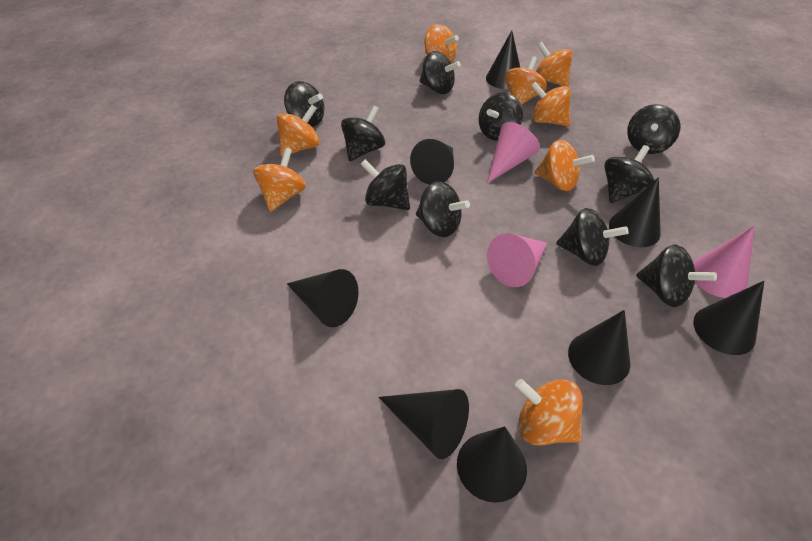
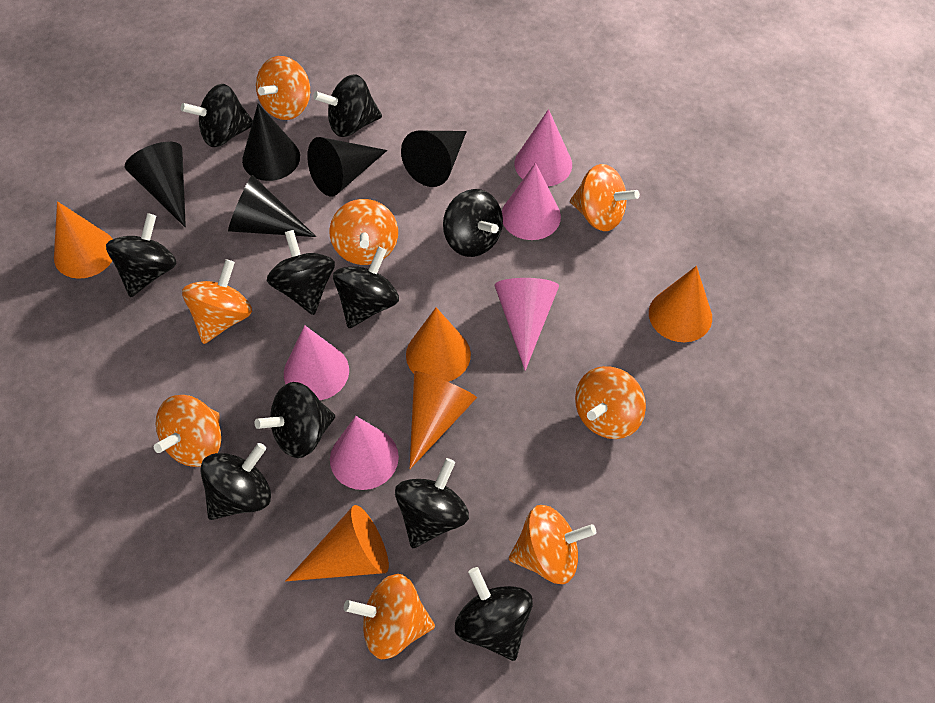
black cone: 8 -> 5
orange cone: 0 -> 5
pink cone: 3 -> 5

